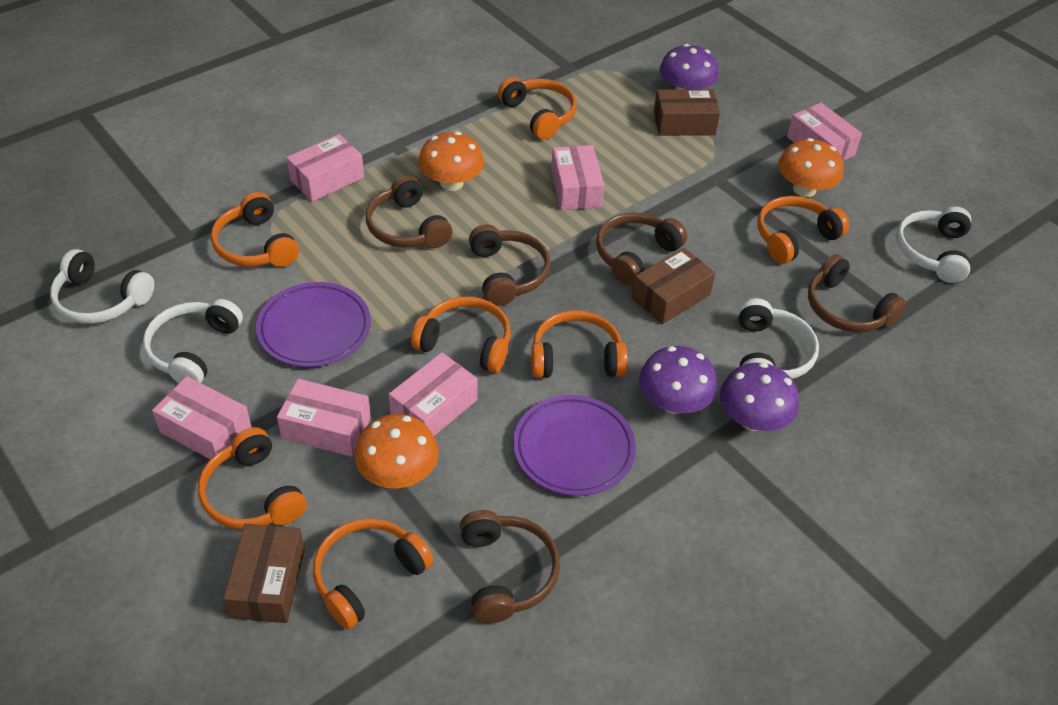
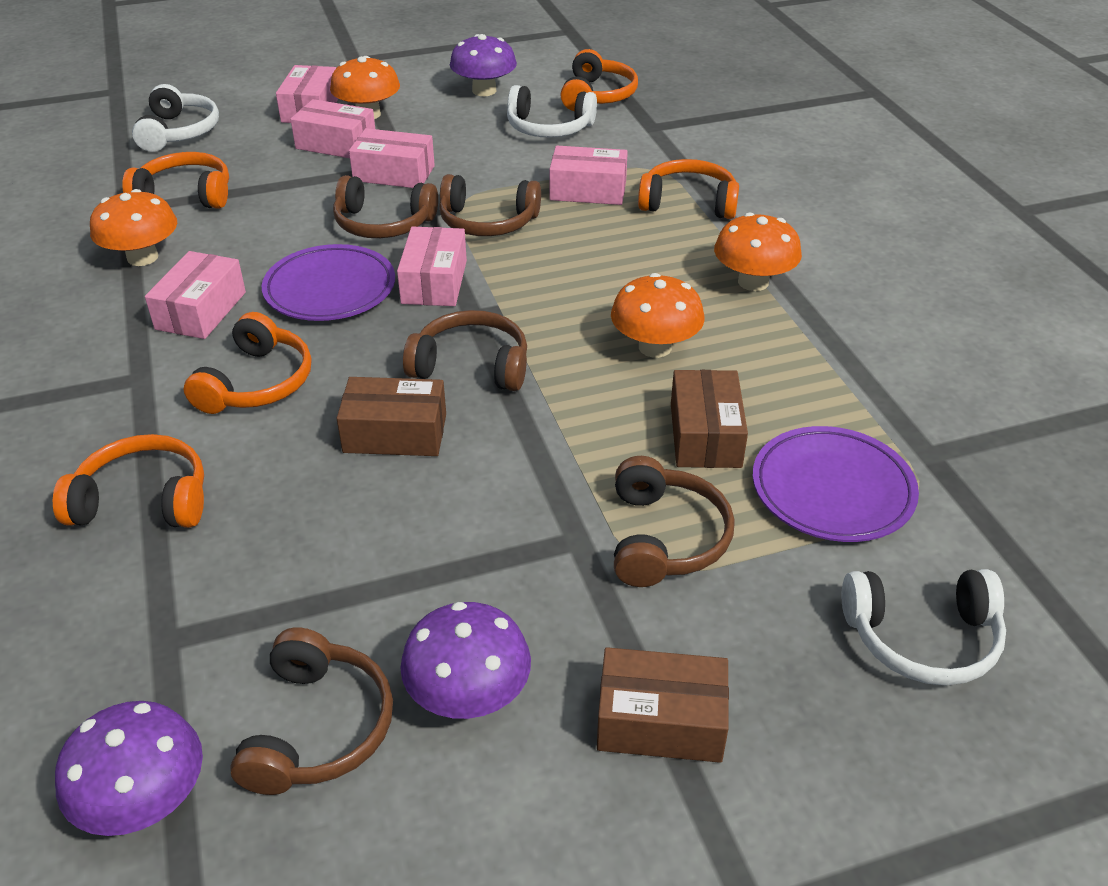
orange headphones: 7 -> 5
orange mushroom: 3 -> 4
white headphones: 4 -> 3

